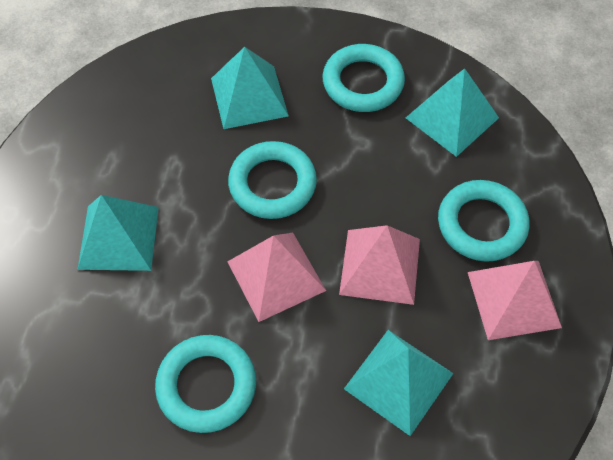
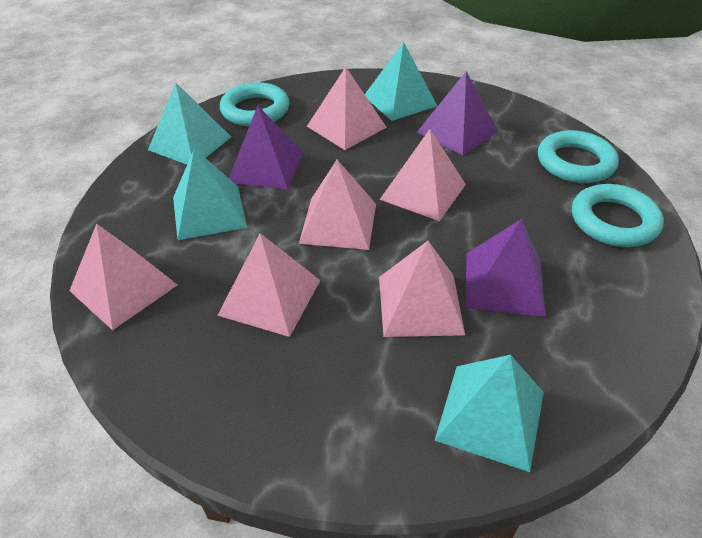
pink pyramid: 3 -> 6
purple pyramid: 0 -> 3
turquoise ring: 4 -> 3

